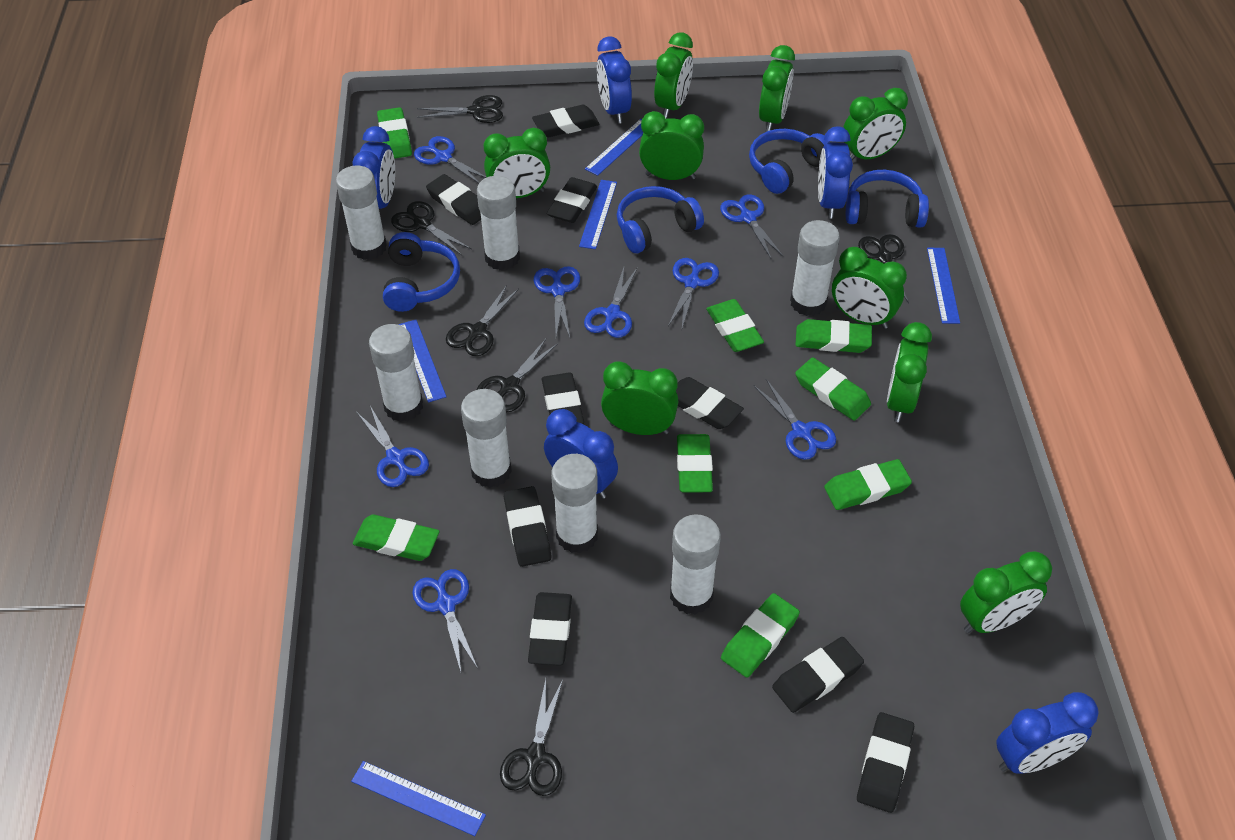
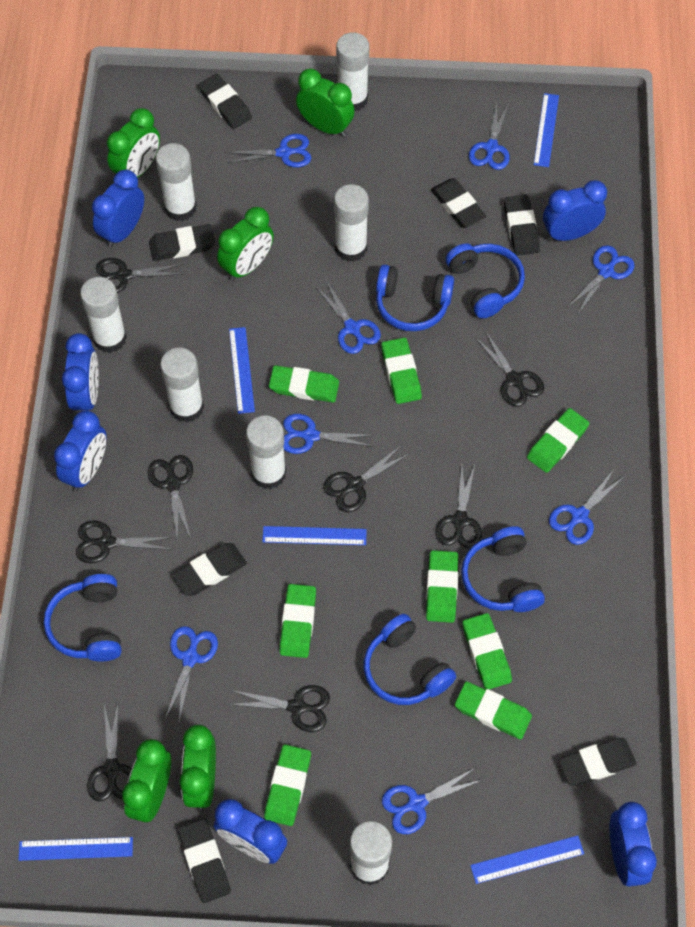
black eraser: 9 -> 7
black scissors: 6 -> 8
blue clock: 5 -> 6
blue headphones: 4 -> 5
green clock: 9 -> 5

